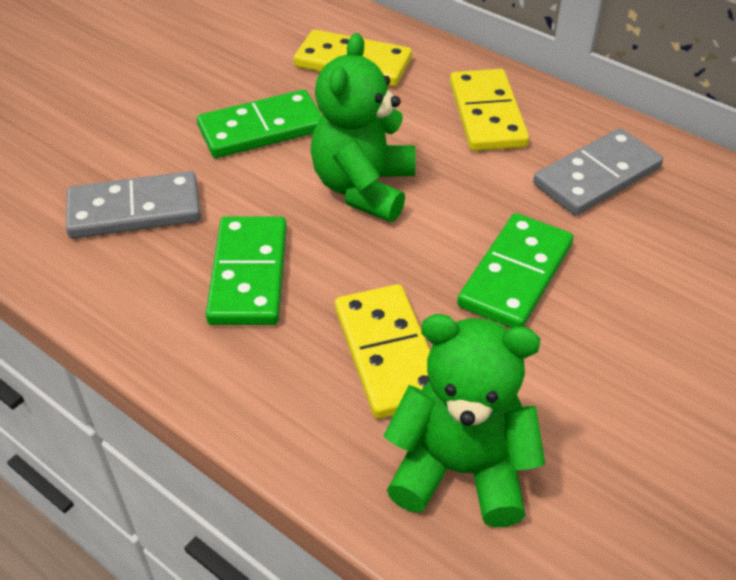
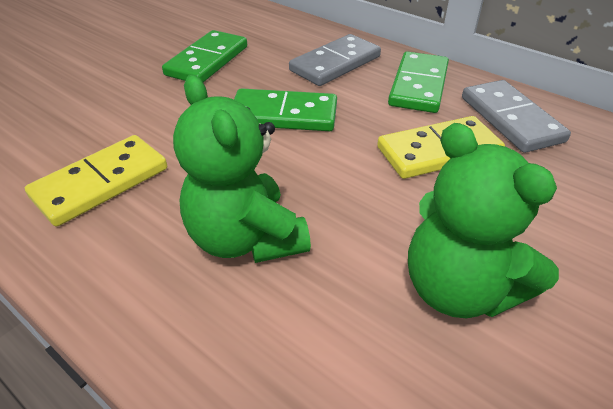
yellow domino: 3 -> 2

